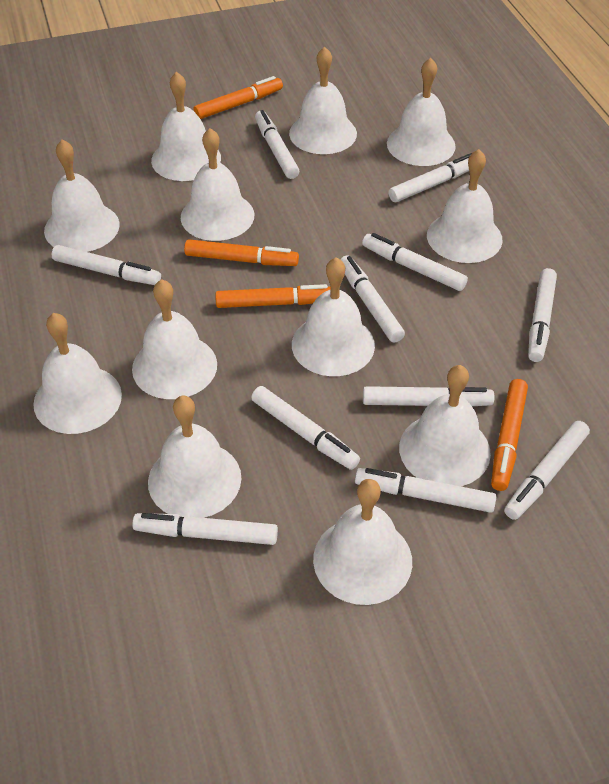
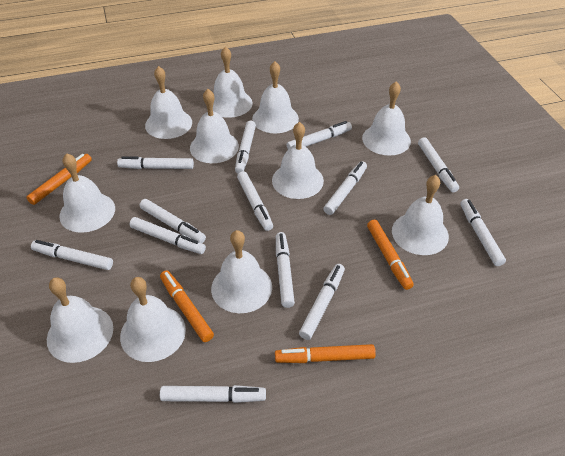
white bell: 12 -> 11
white marker: 11 -> 13

